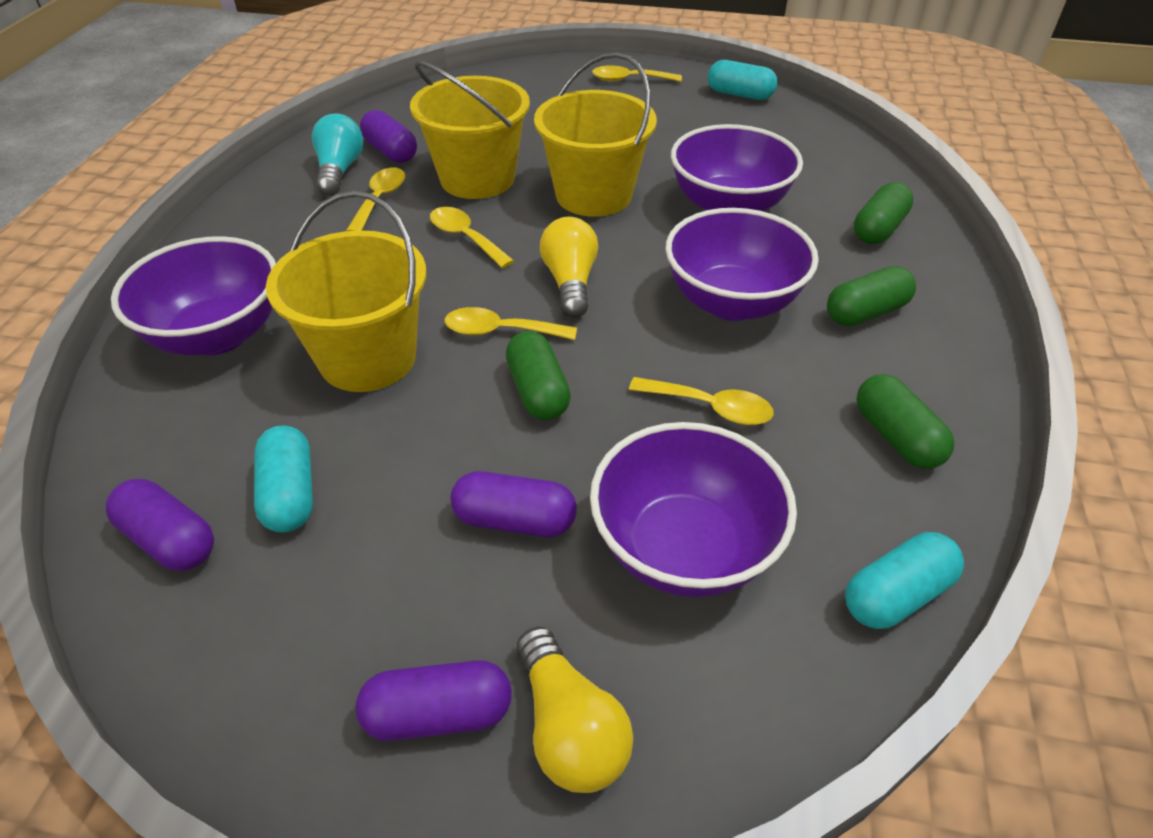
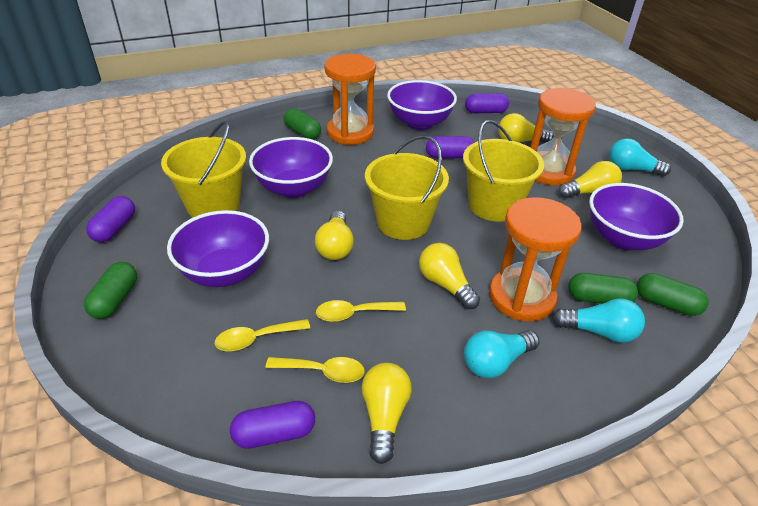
orange hourglass: 0 -> 3
turquoise capsule: 3 -> 0
turquoise light bulb: 1 -> 3
yellow light bulb: 2 -> 5
yellow spoon: 5 -> 3

